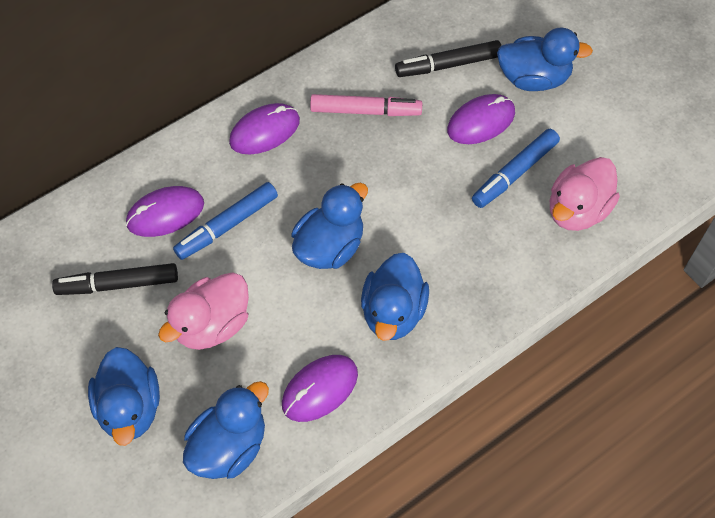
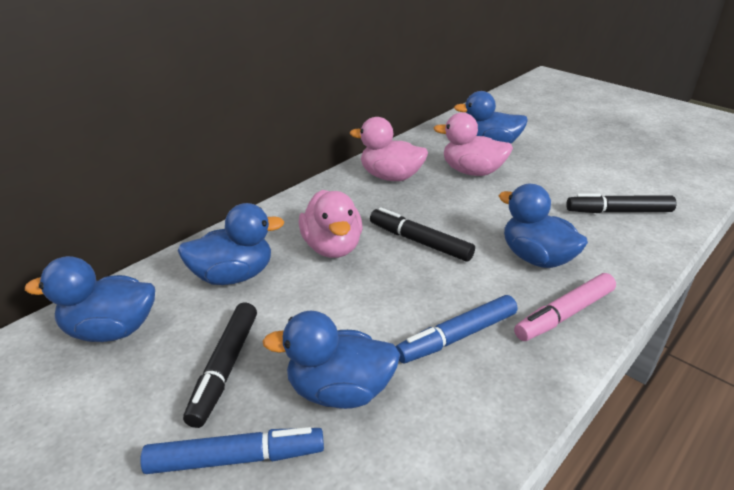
black marker: 2 -> 3
pink duck: 2 -> 3
purple mouse: 4 -> 0

